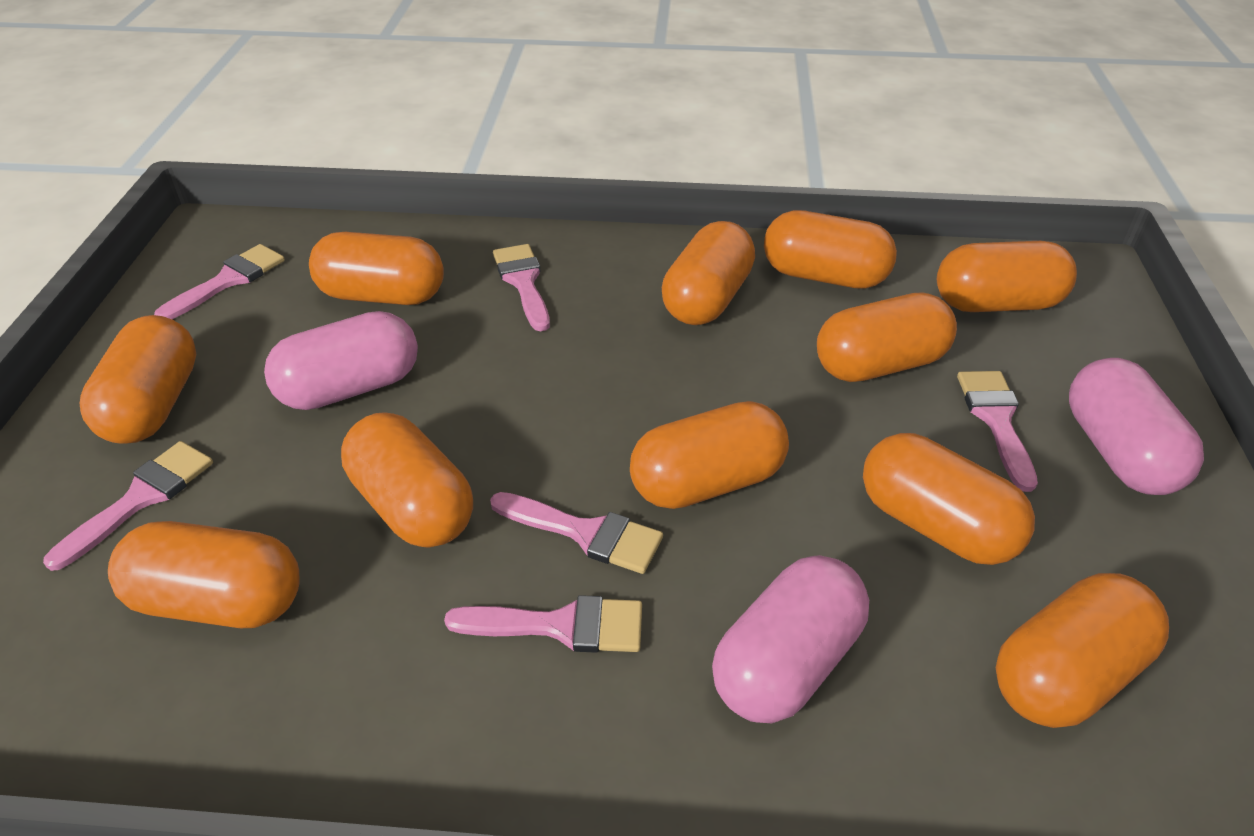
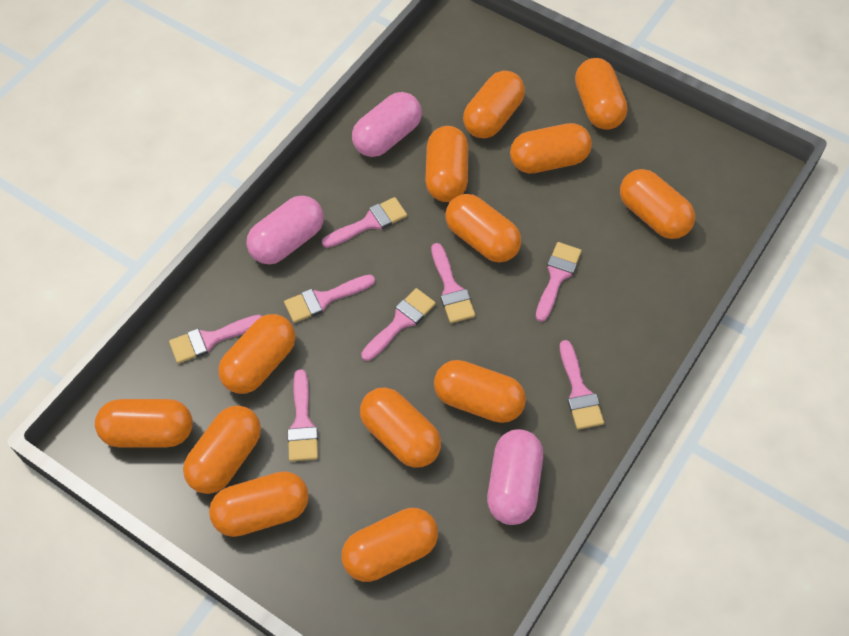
orange capsule: 11 -> 13
pink brush: 6 -> 8

